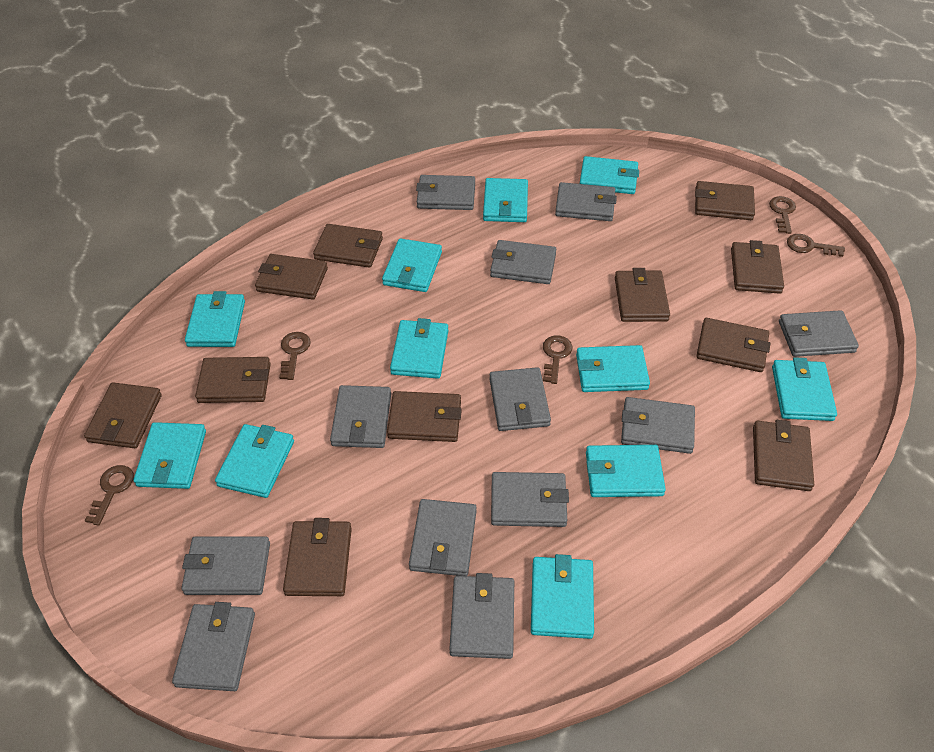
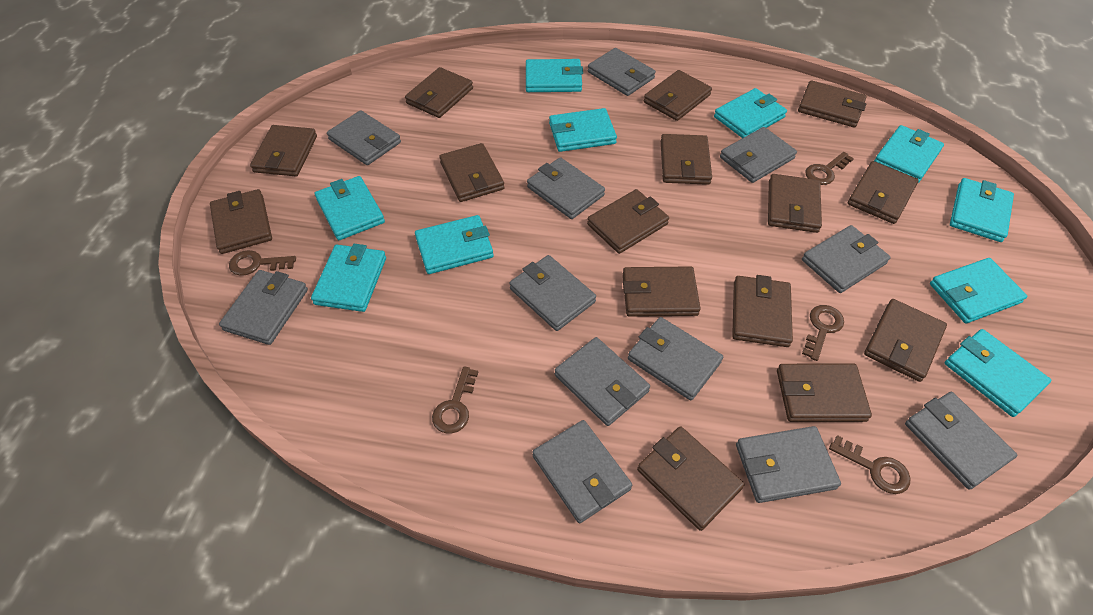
brown wallet: 11 -> 15
turquoise wallet: 11 -> 10

